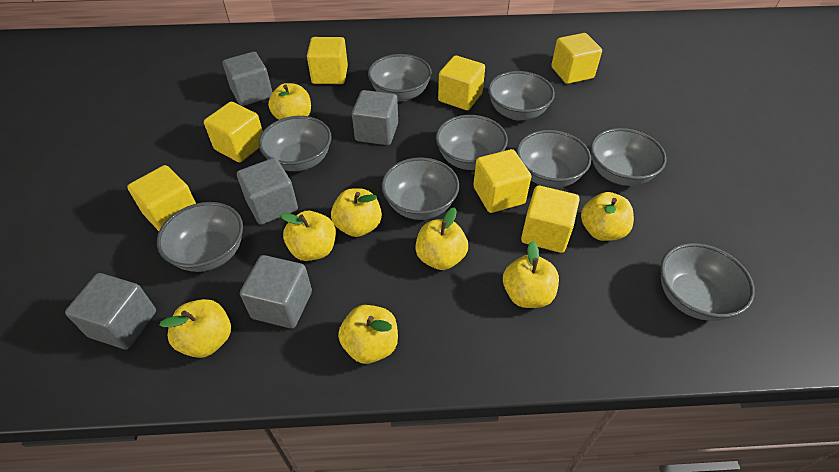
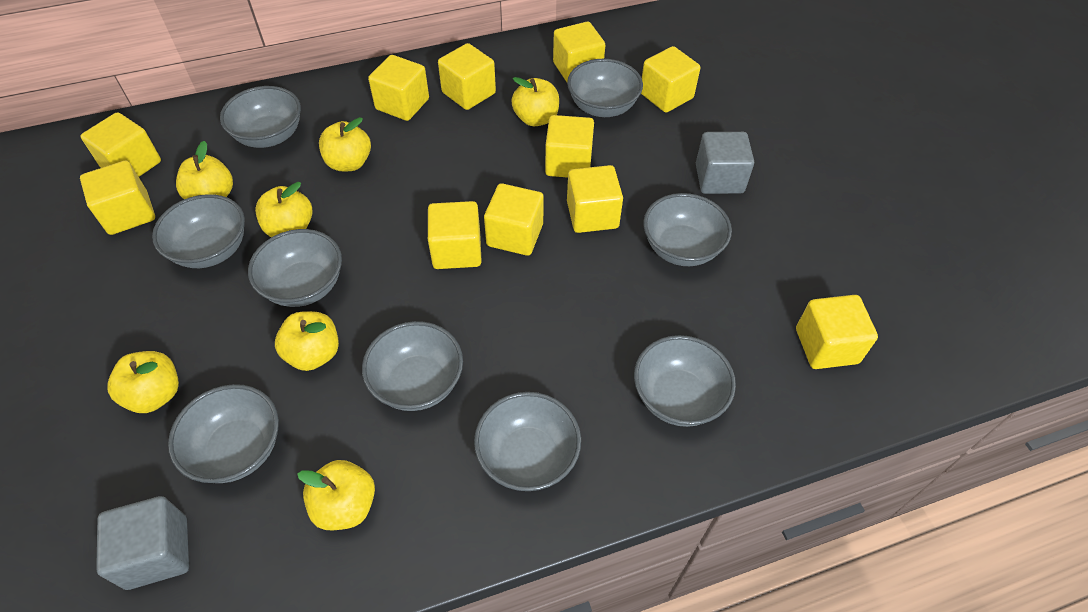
grey cube: 5 -> 2
yellow apple: 8 -> 7
yellow cube: 7 -> 11

